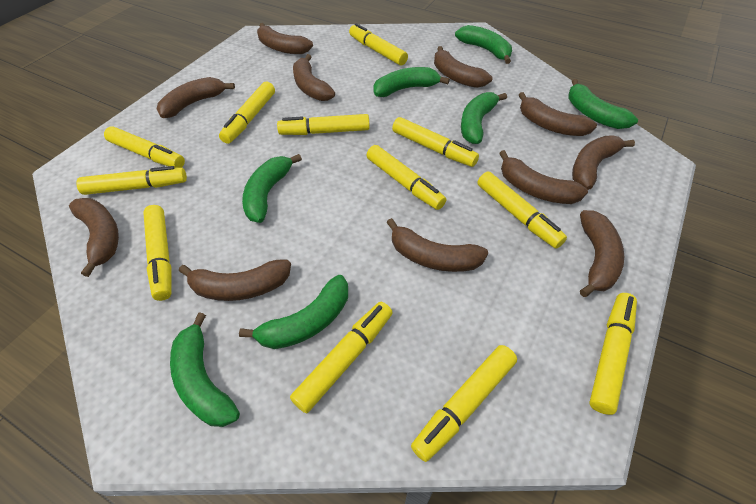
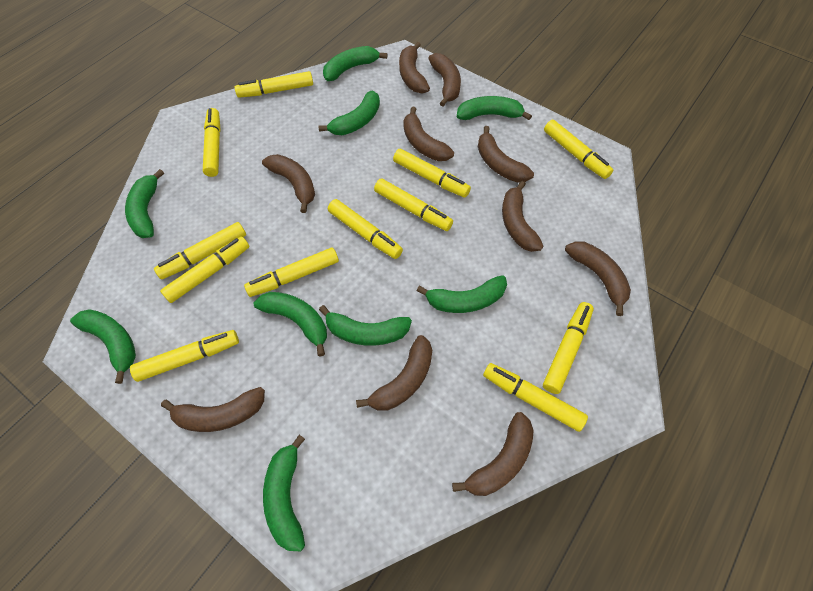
brown banana: 11 -> 10
green banana: 7 -> 9

